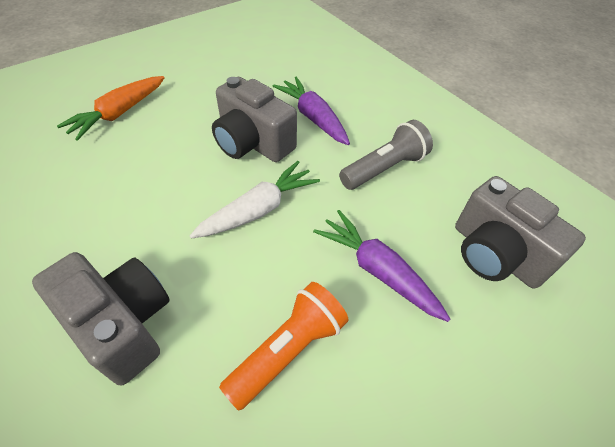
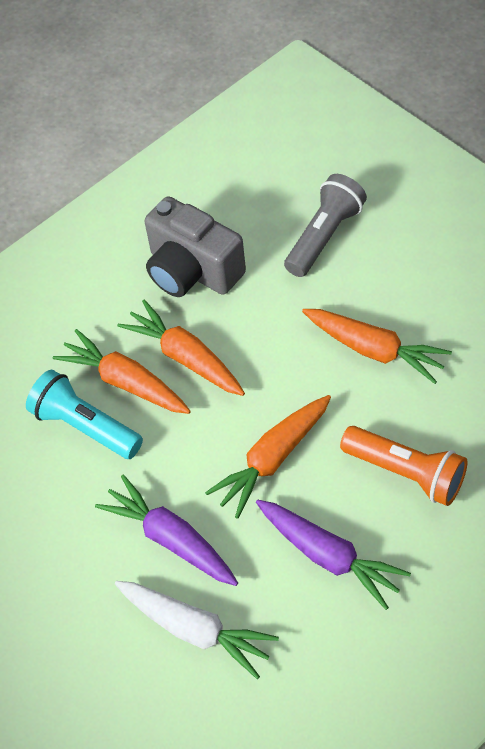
grey camera: 3 -> 1
orange carrot: 1 -> 4
turquoise flashlight: 0 -> 1

